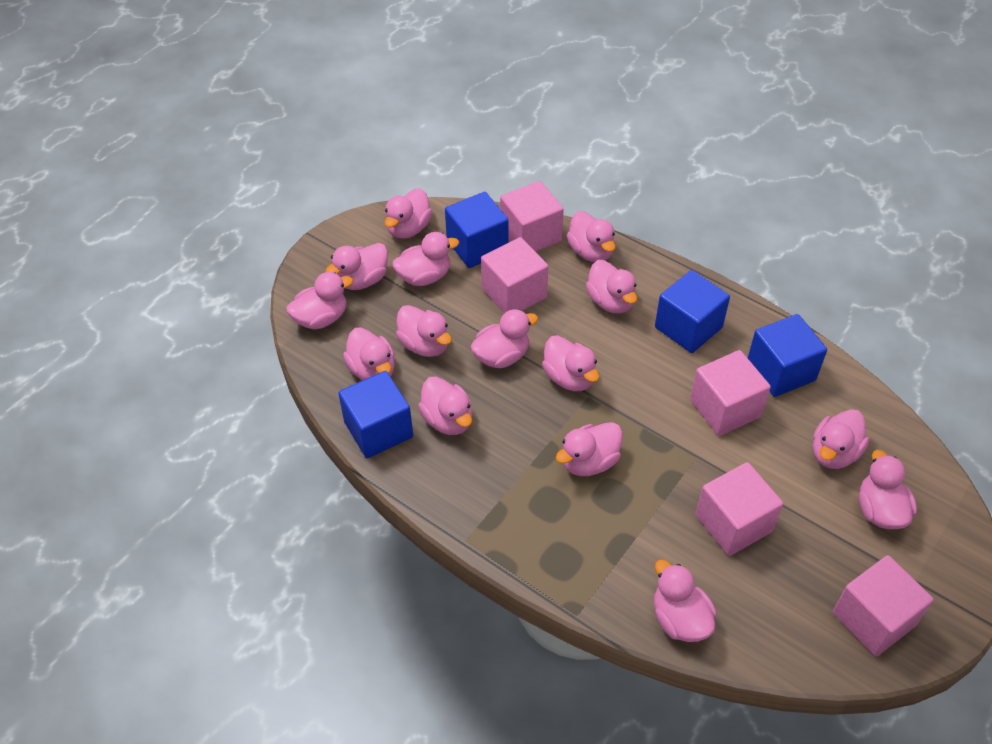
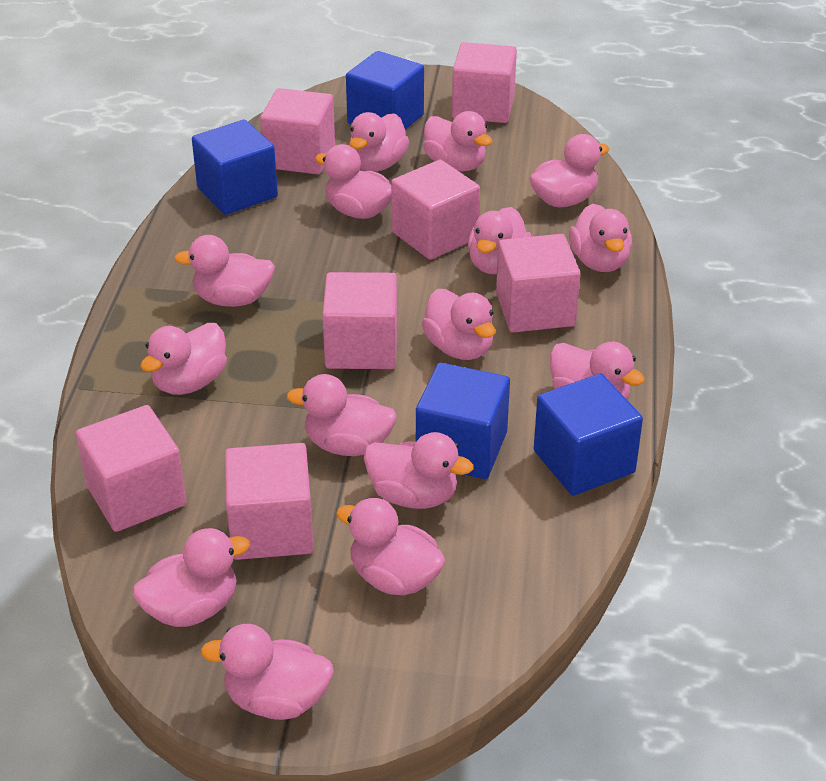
pink cube: 5 -> 7

